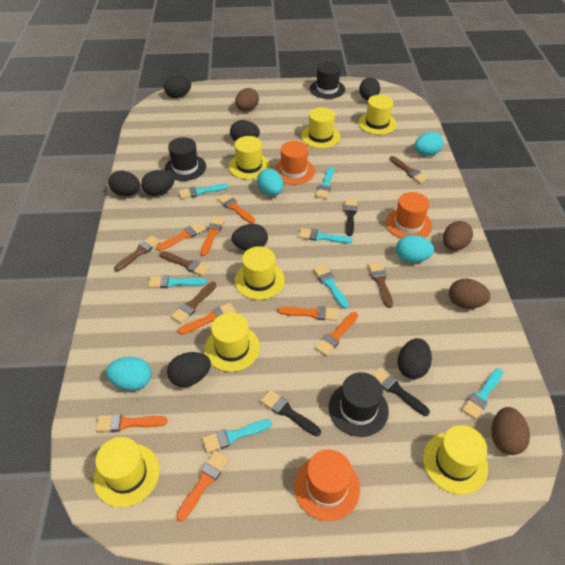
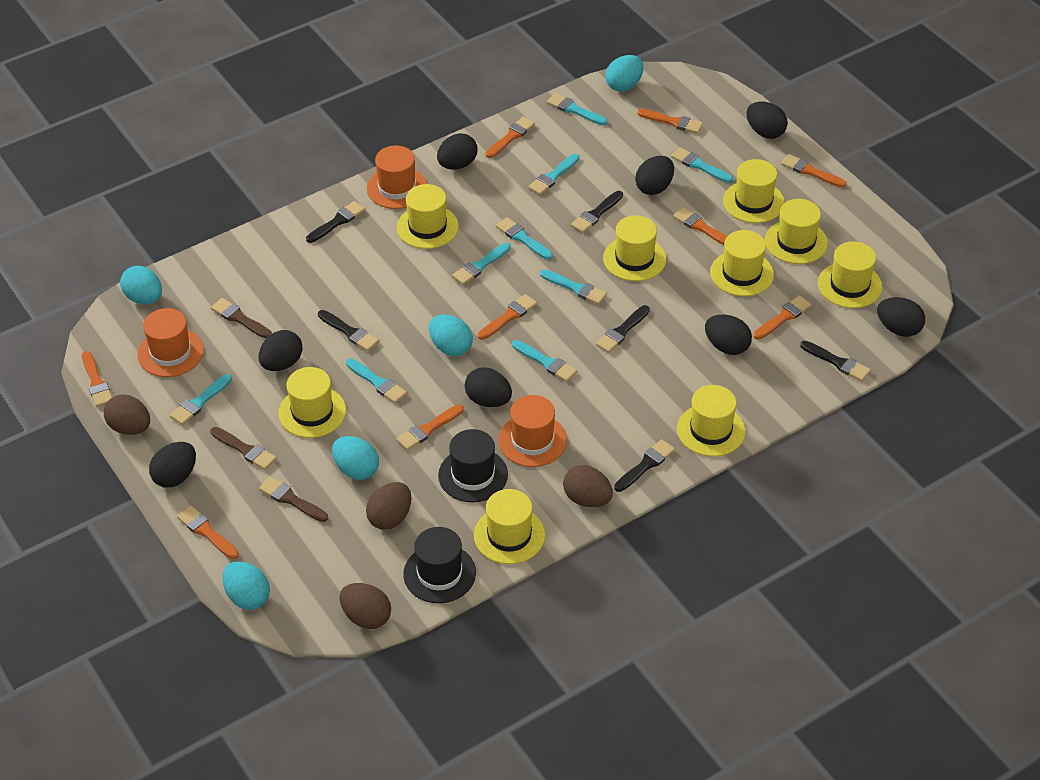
black brush: 3 -> 6
black hat: 3 -> 2
brown brush: 5 -> 3
orange brush: 8 -> 9
turquoise brush: 7 -> 9
turquoise egg: 4 -> 5
yellow hat: 7 -> 9

